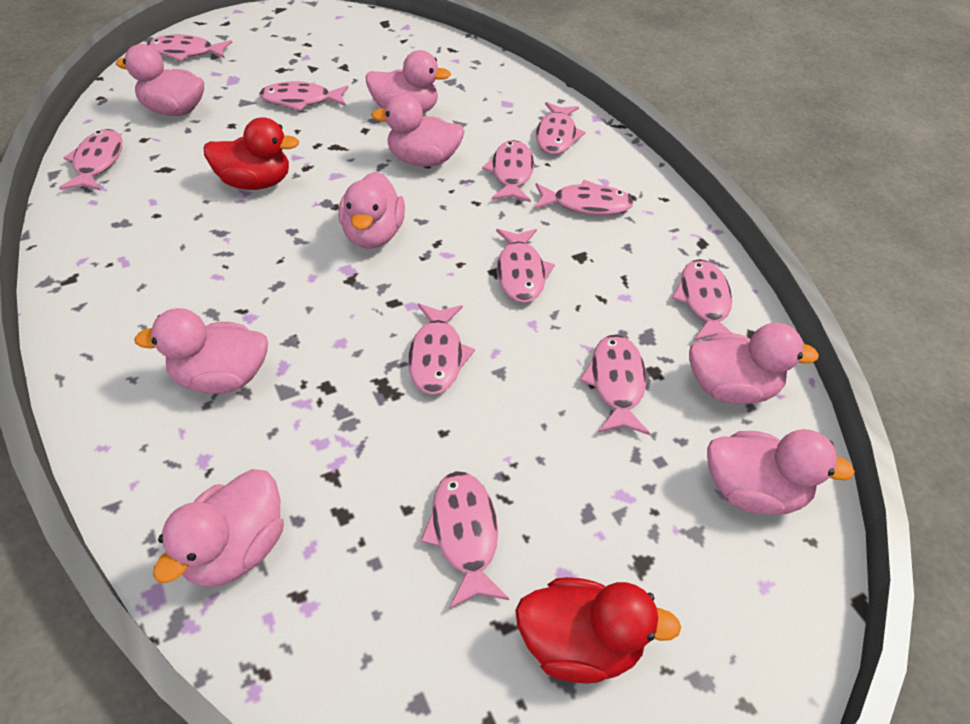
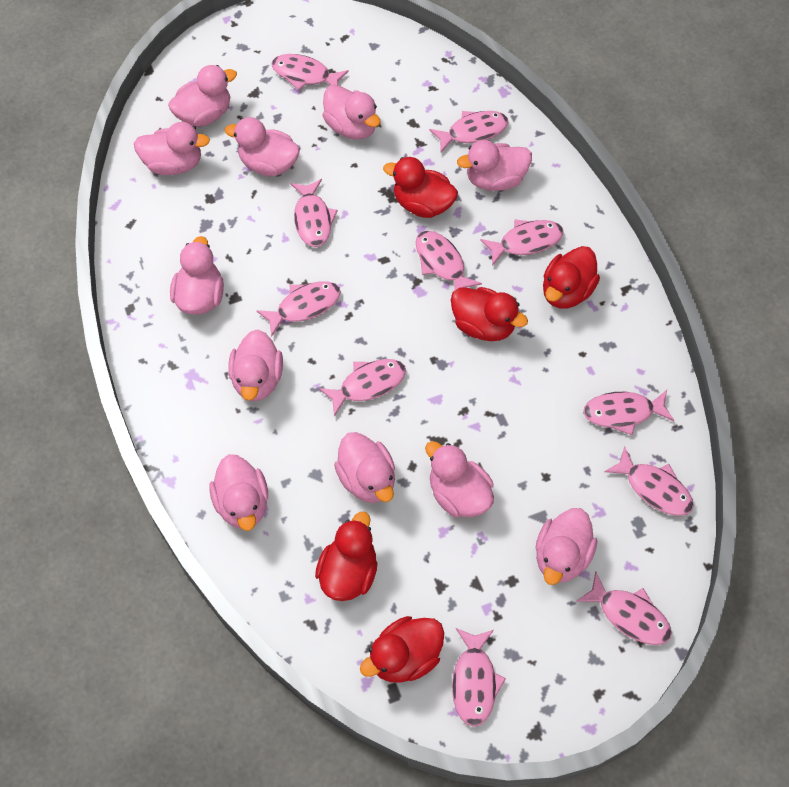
pink duck: 8 -> 11
red duck: 2 -> 5

